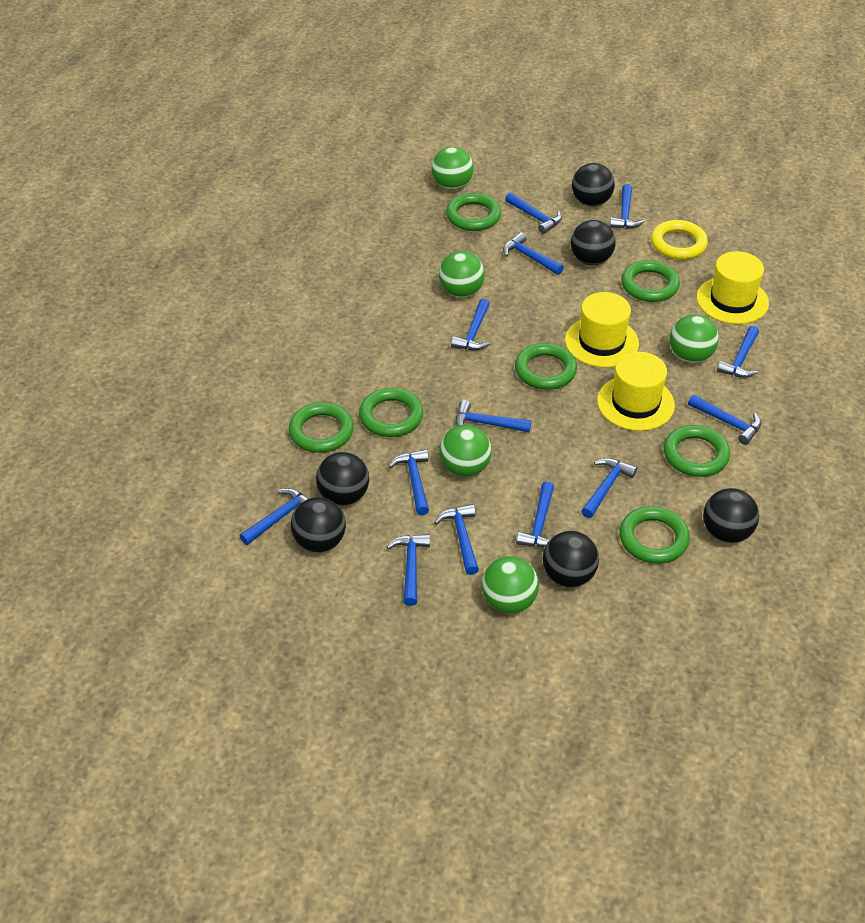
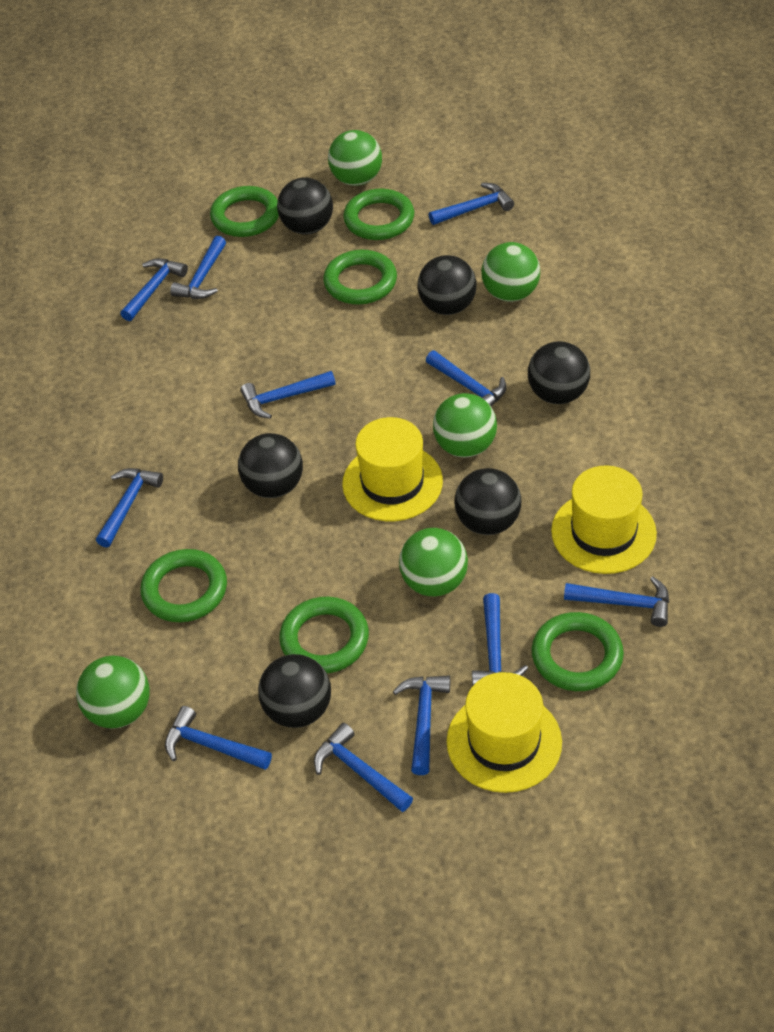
blue hammer: 13 -> 11
green ring: 7 -> 6
yellow ring: 1 -> 0

